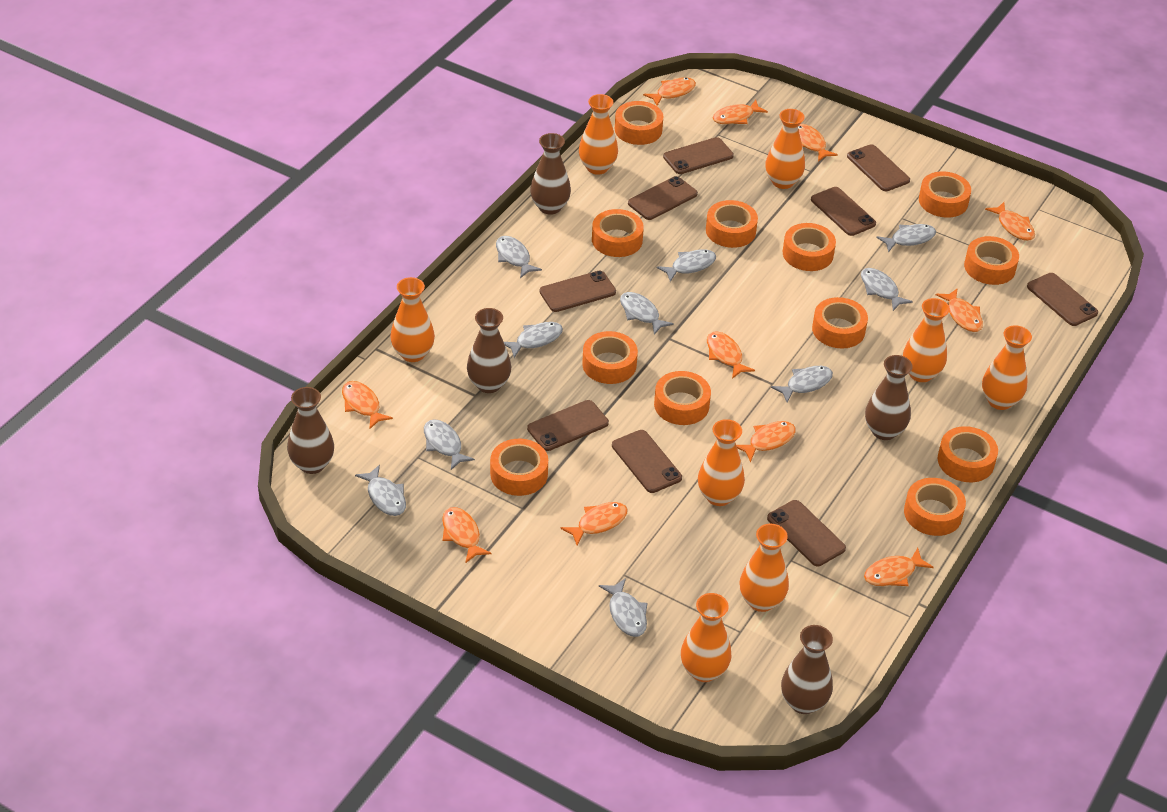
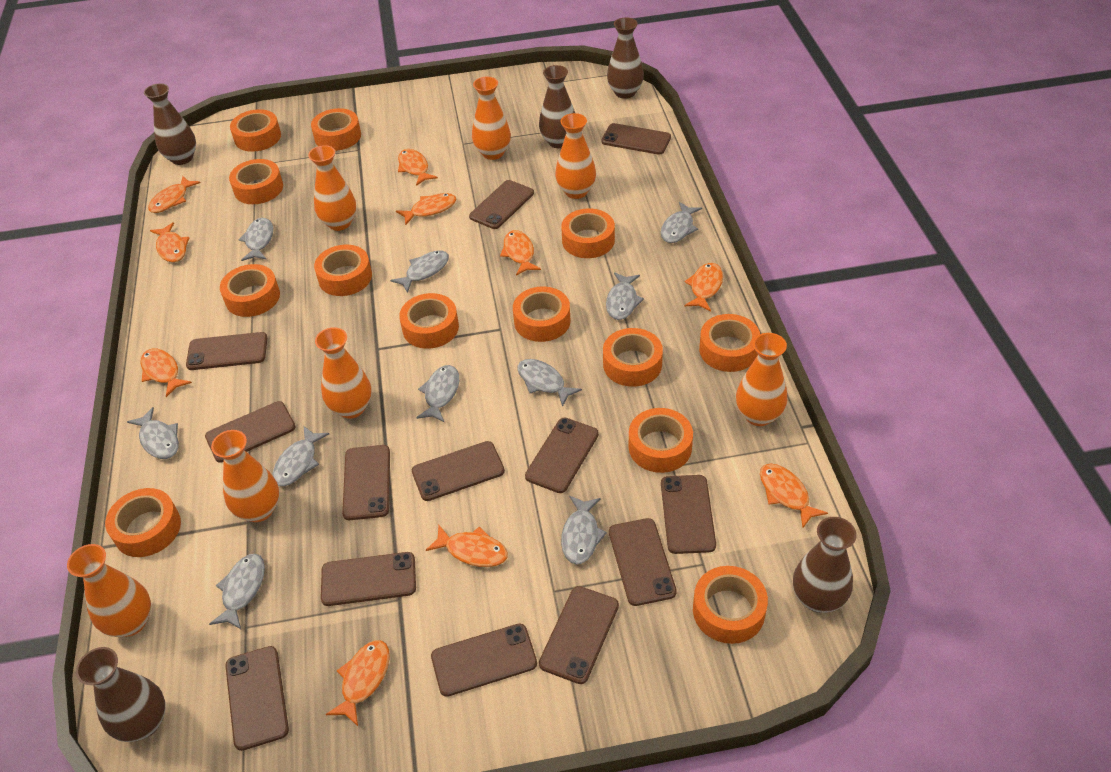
brown phone: 9 -> 13
orange fish: 11 -> 10
orange tape: 12 -> 13
orange vase: 8 -> 7

